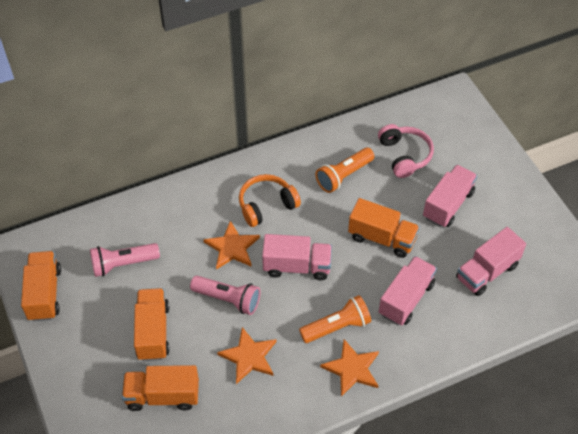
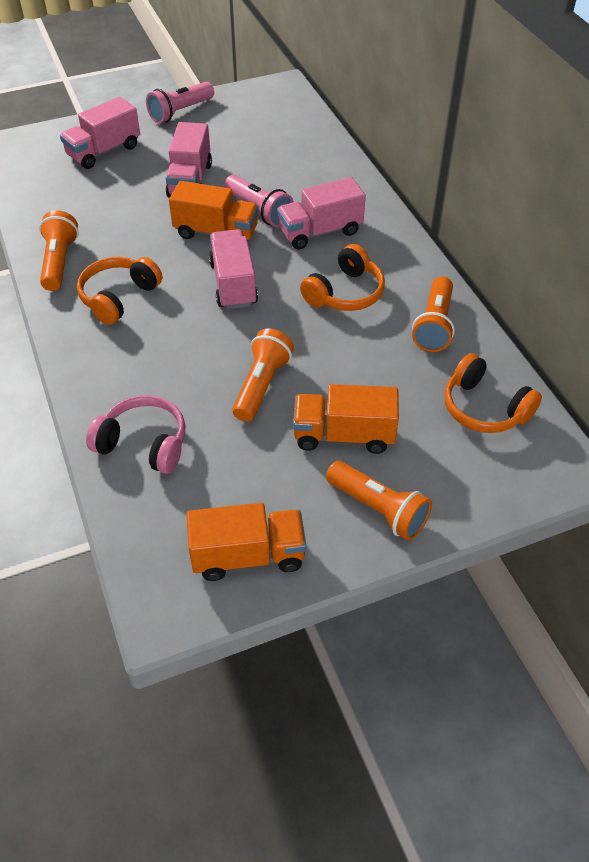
orange flashlight: 2 -> 4
orange headphones: 1 -> 3
orange star: 3 -> 0
orange truck: 4 -> 3

